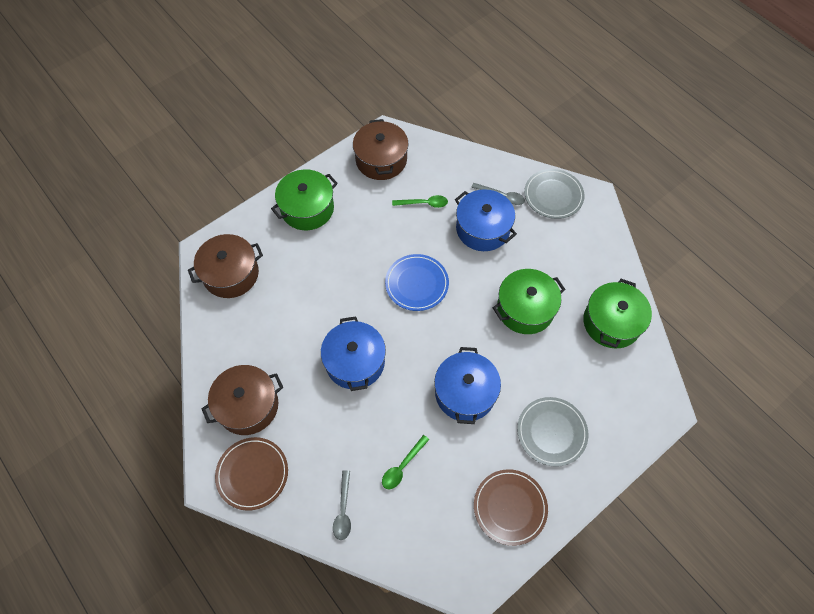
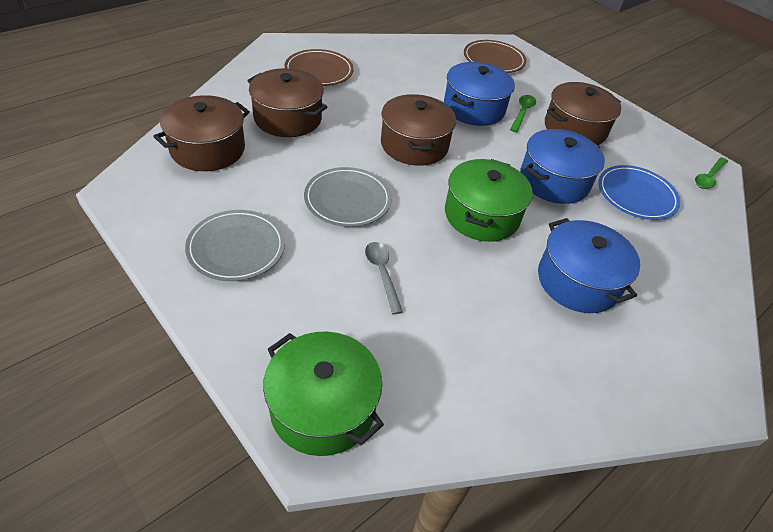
brown pot: 3 -> 4
green pot: 3 -> 2
grey spoon: 2 -> 1

